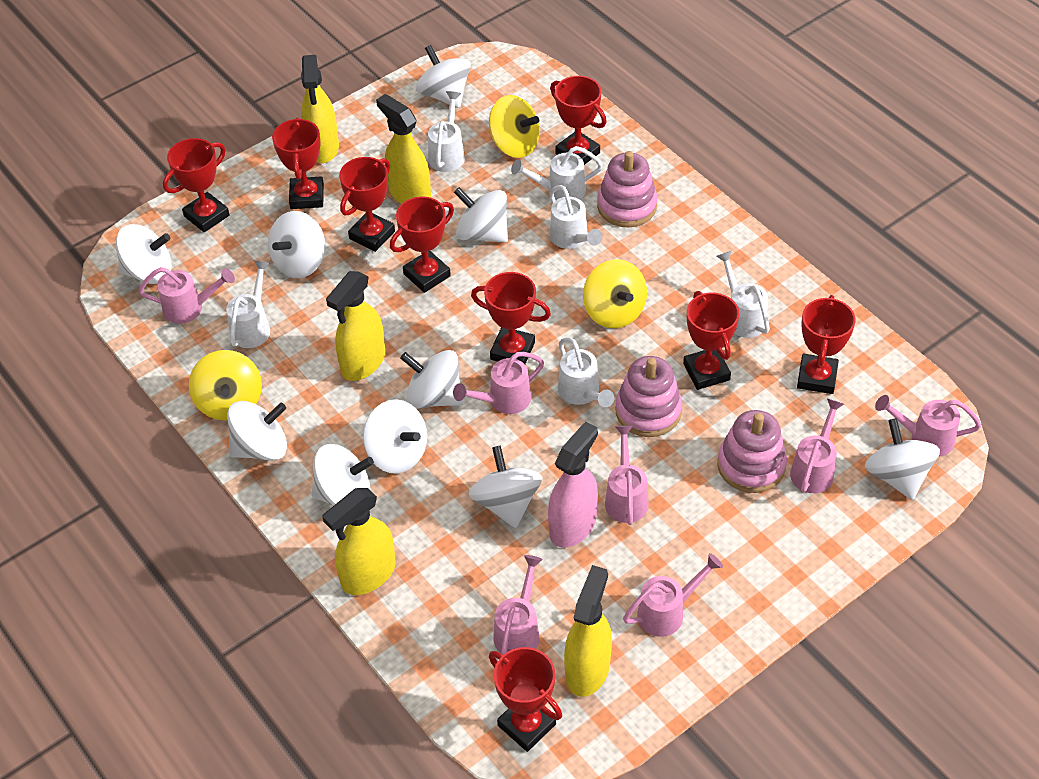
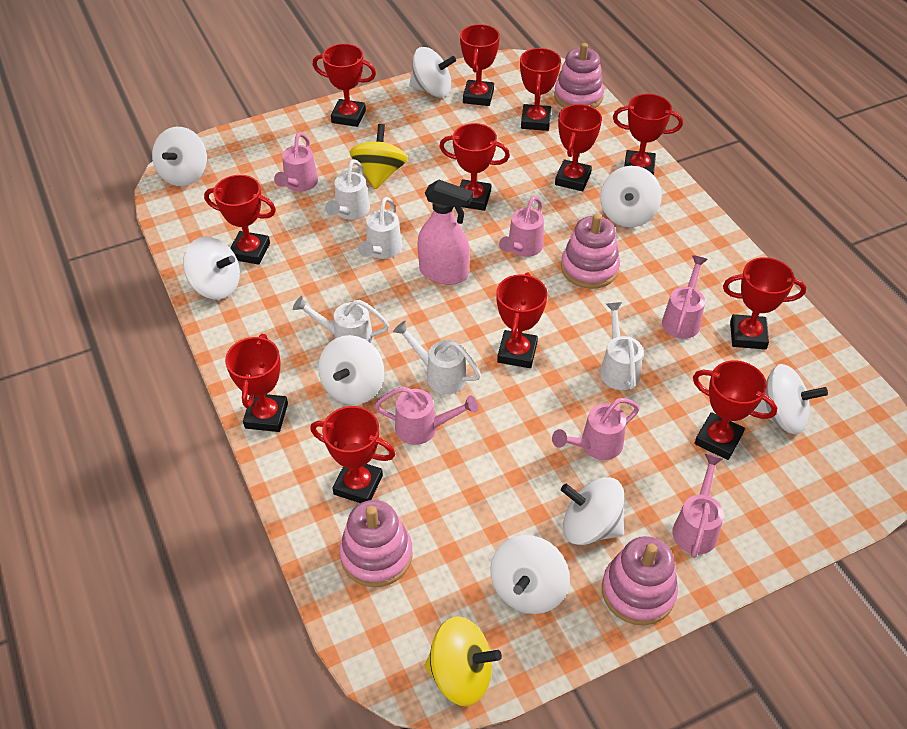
pink stacking toy: 3 -> 4
pink watering can: 7 -> 6
red trophy: 9 -> 12
white spinning top: 10 -> 8
white watering can: 6 -> 5
yellow spinning top: 3 -> 2
yellow spray bottle: 5 -> 0

